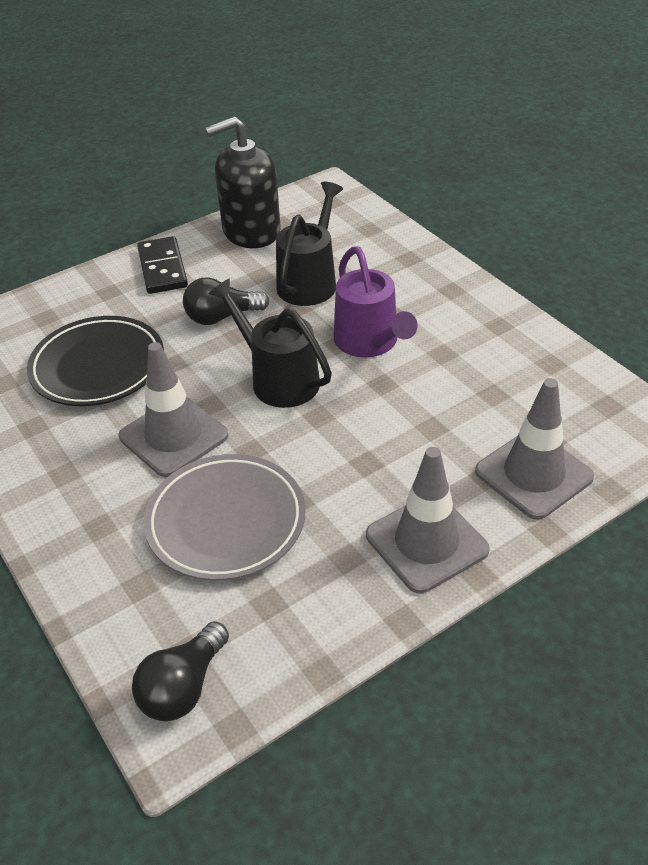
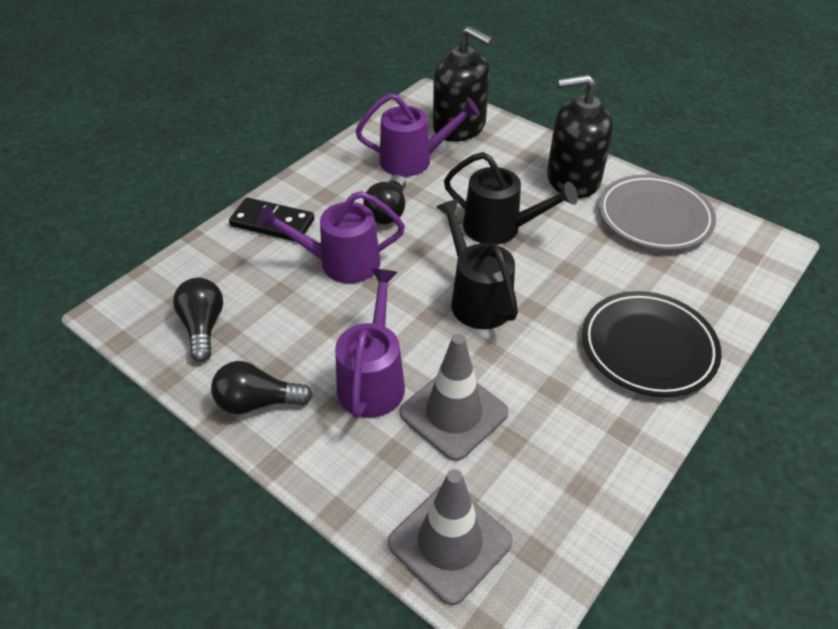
black light bulb: 2 -> 3
black soap dispenser: 1 -> 2
grey traffic cone: 3 -> 2
purple watering can: 1 -> 3

